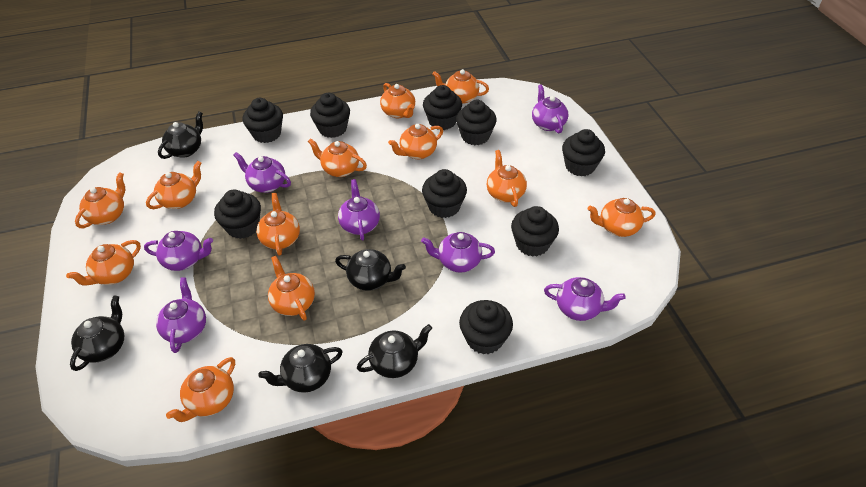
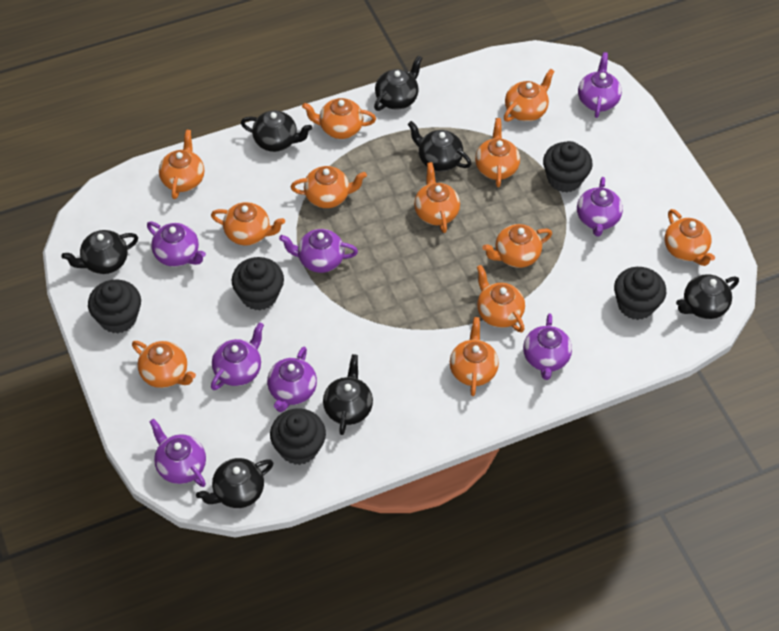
black cupcake: 9 -> 5
black teapot: 5 -> 7
purple teapot: 7 -> 8

